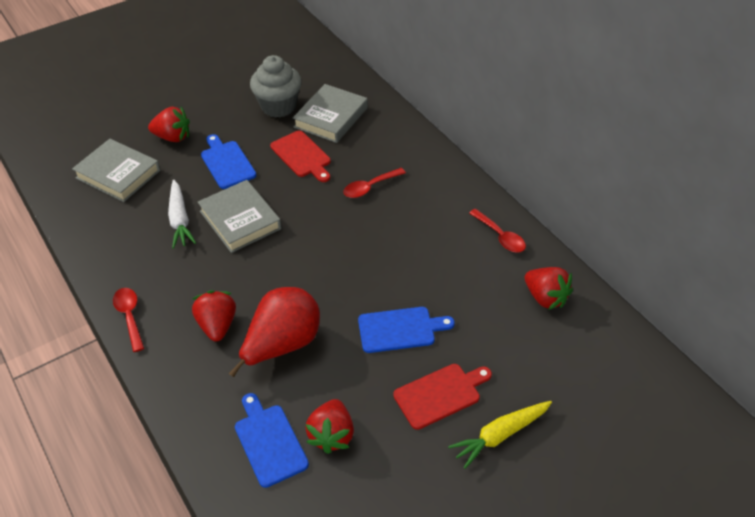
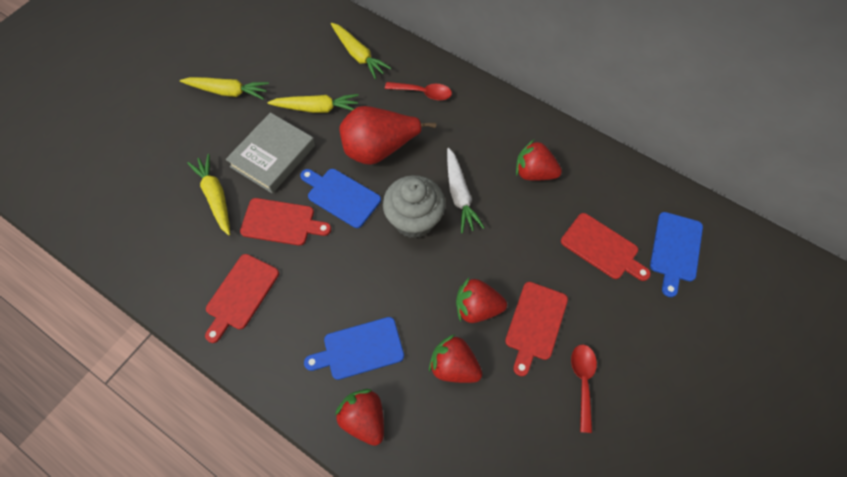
grey book: 3 -> 1
red cutting board: 2 -> 4
red spoon: 3 -> 2
yellow carrot: 1 -> 4

